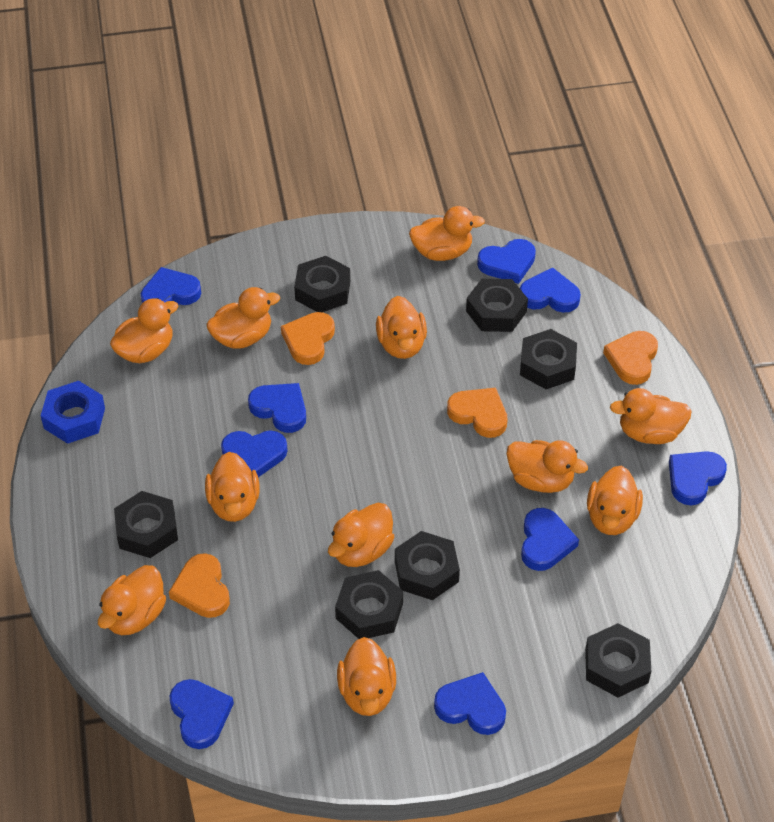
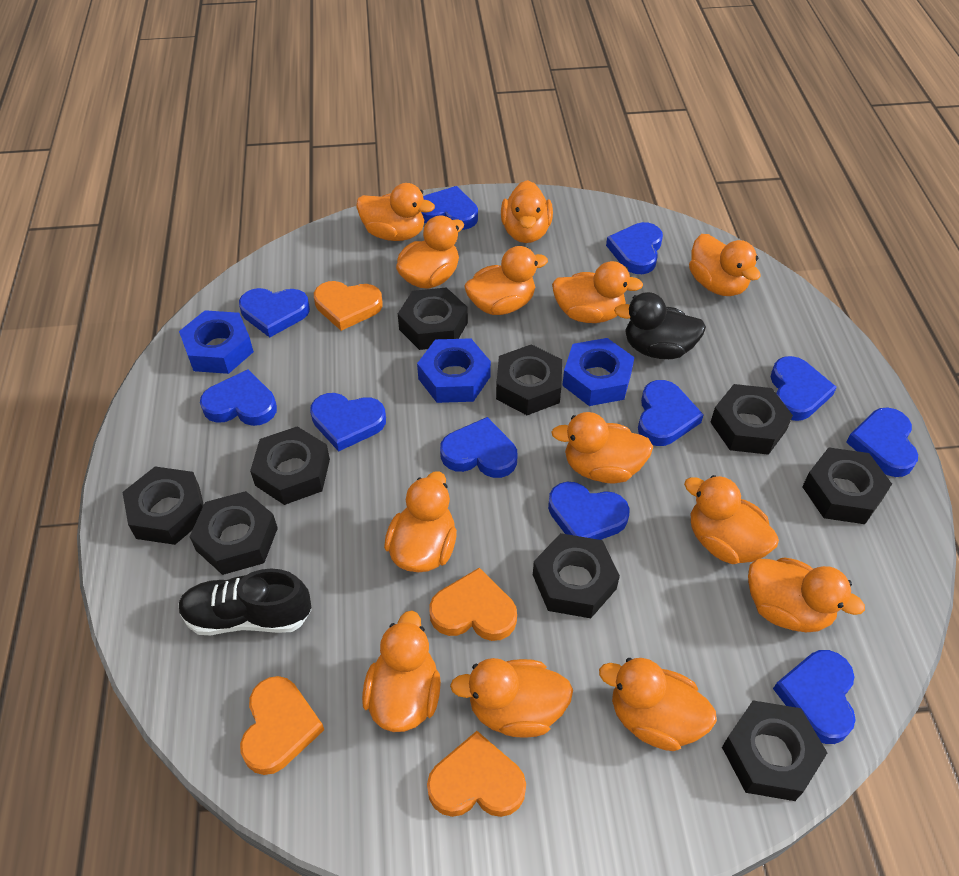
black duck: 0 -> 1
black nut: 7 -> 9
black shoe: 0 -> 1
blue heart: 9 -> 11
blue nut: 1 -> 3
orange duck: 11 -> 13

